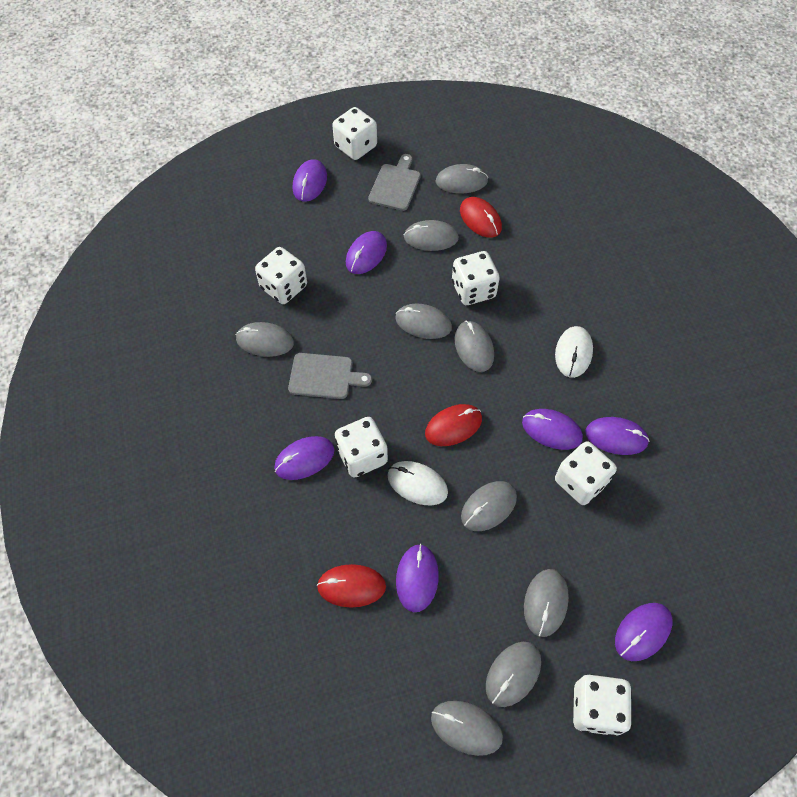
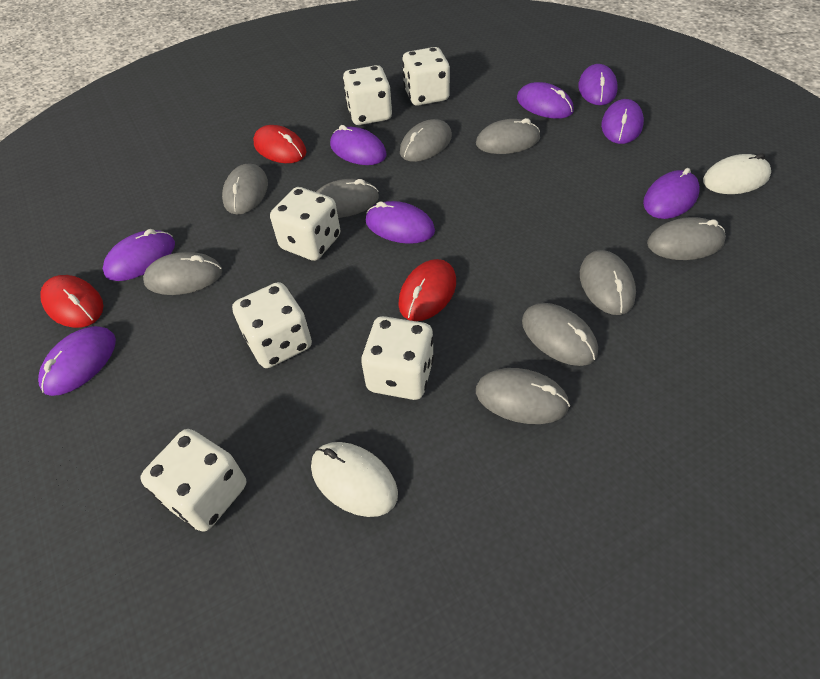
grey cutting board: 2 -> 0
purple mouse: 7 -> 8

